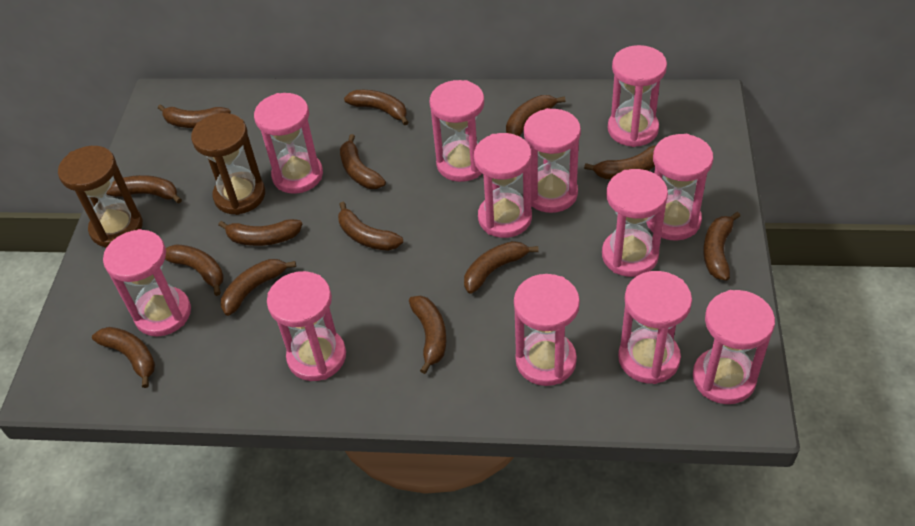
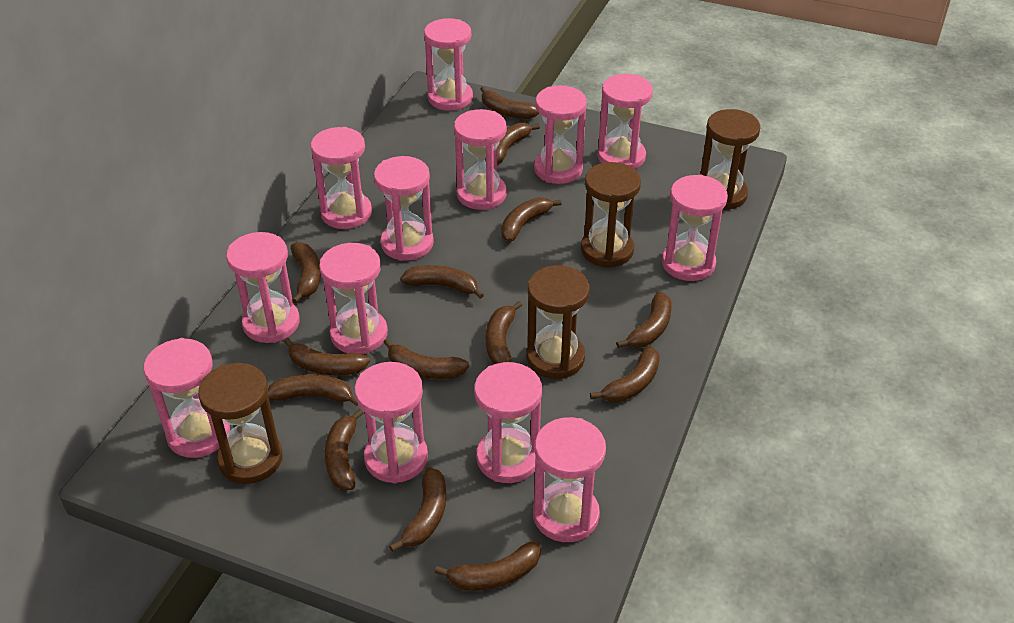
brown hourglass: 2 -> 4
pink hourglass: 12 -> 13

